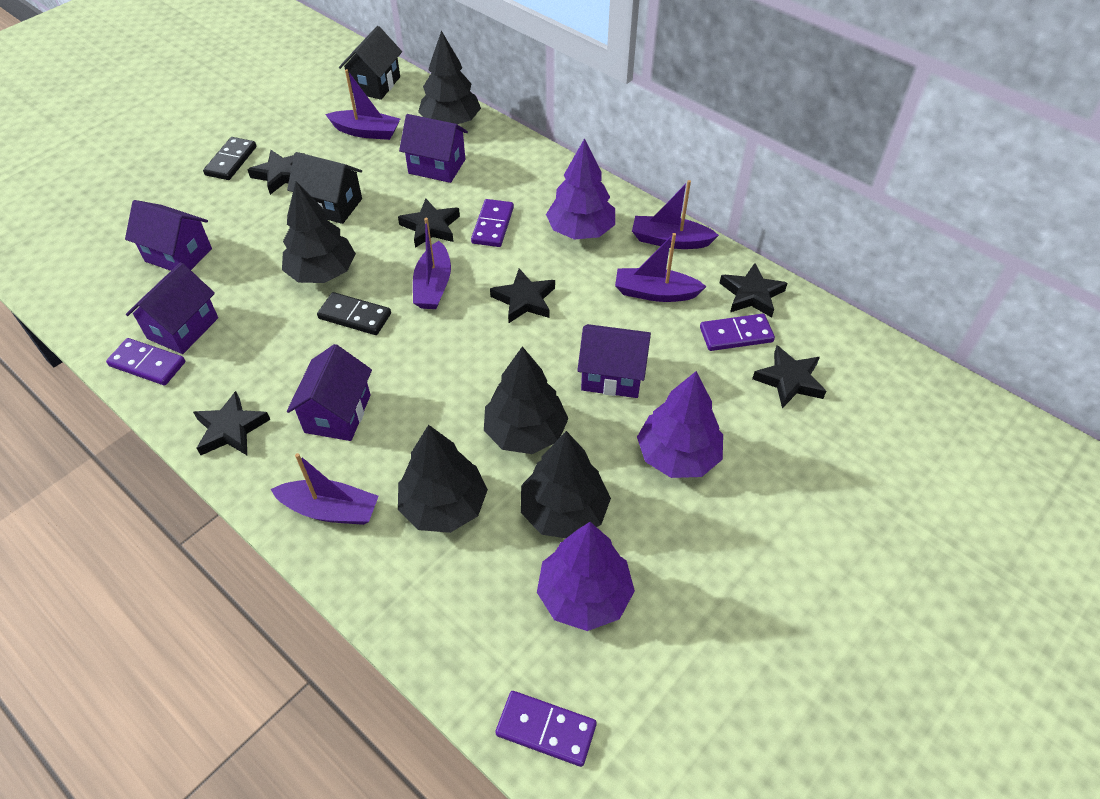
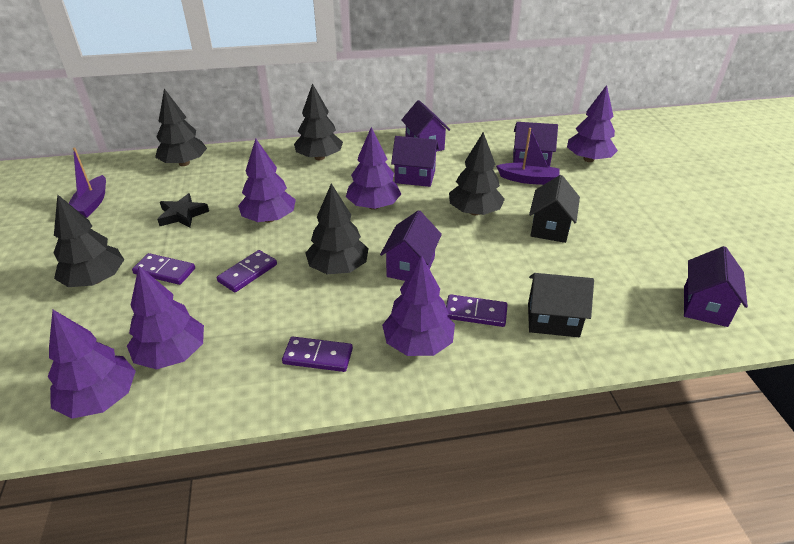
black domino: 2 -> 0
black star: 6 -> 1
purple boat: 5 -> 2
purple tree: 3 -> 6

